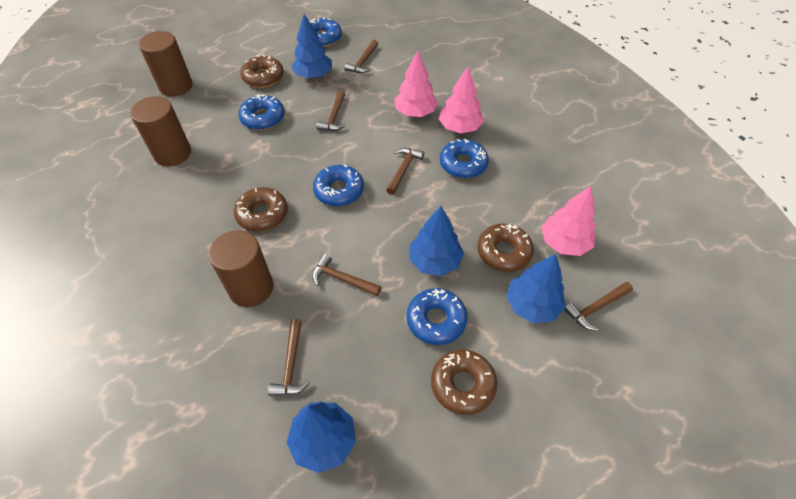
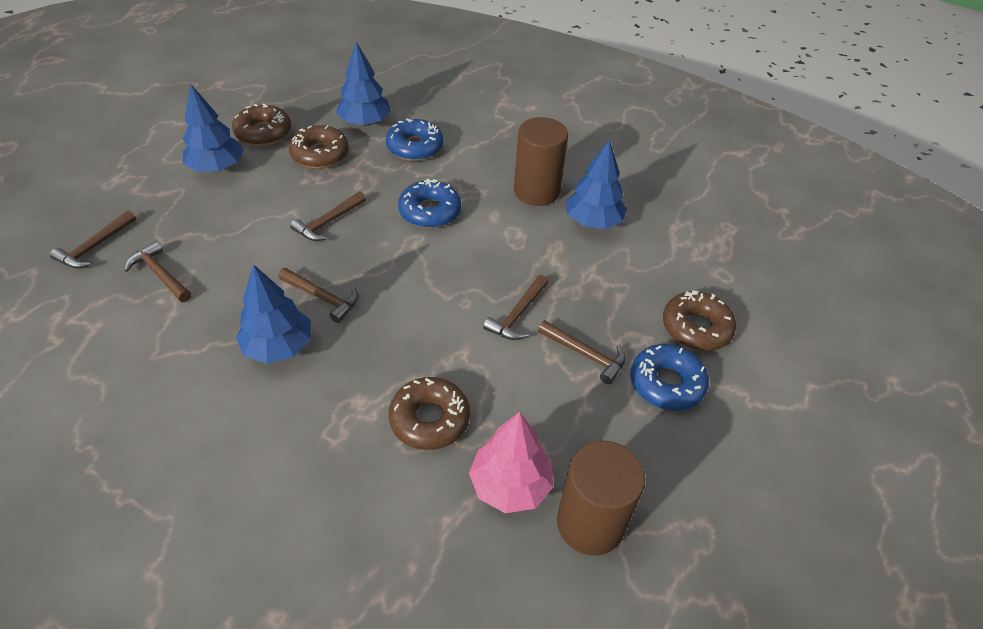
blue donut: 5 -> 3
brown cylinder: 3 -> 2
pink tree: 3 -> 1

